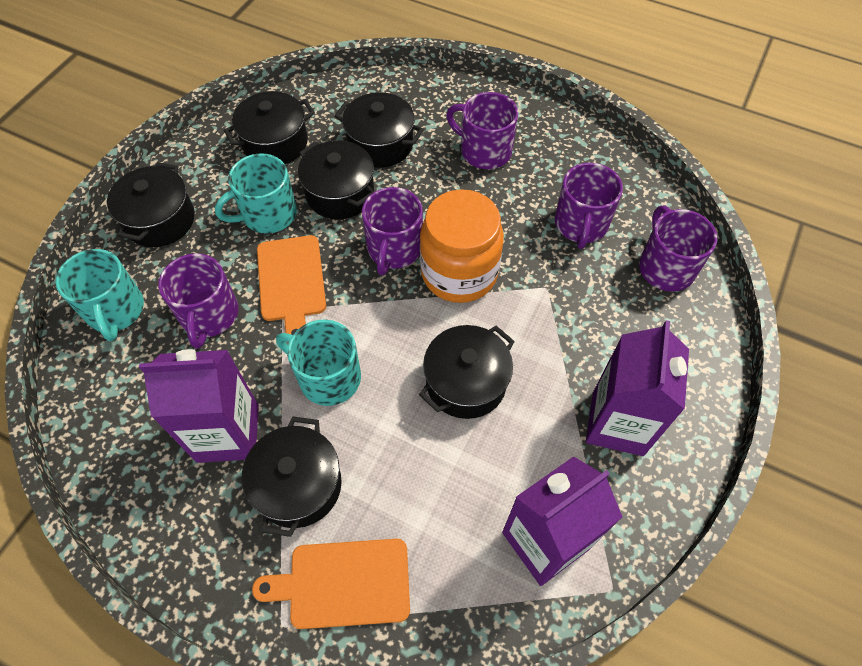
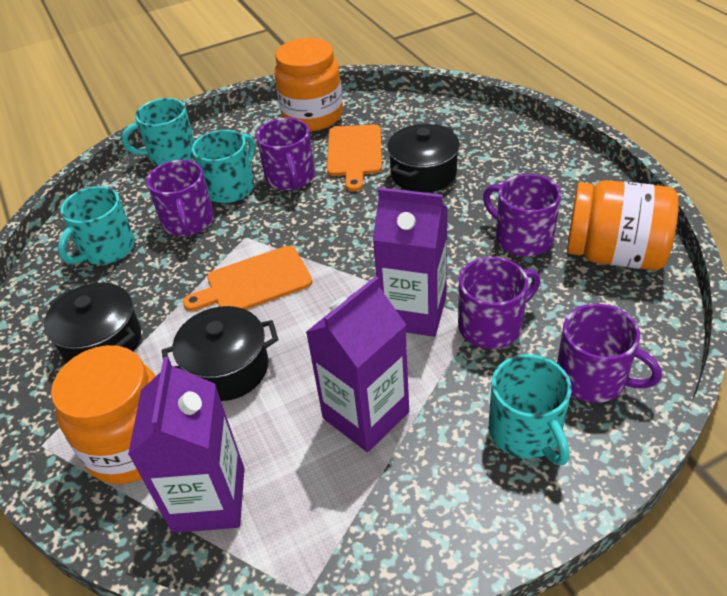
black pot: 6 -> 3
orange jar: 1 -> 3
turquoise mug: 3 -> 4

